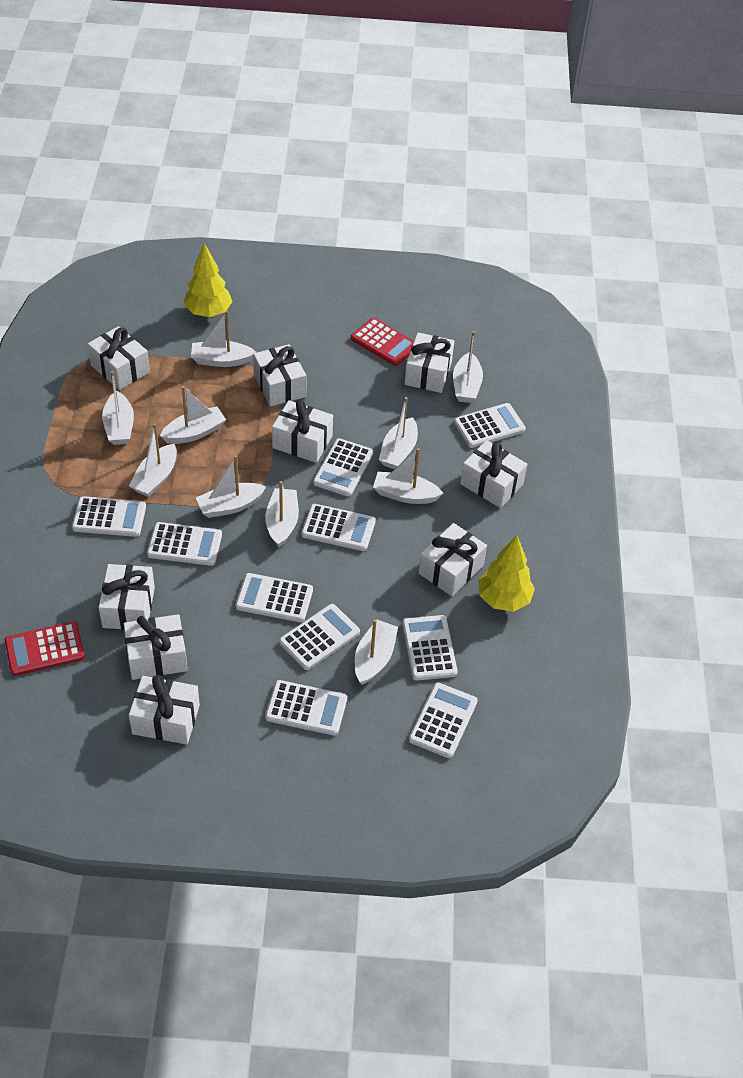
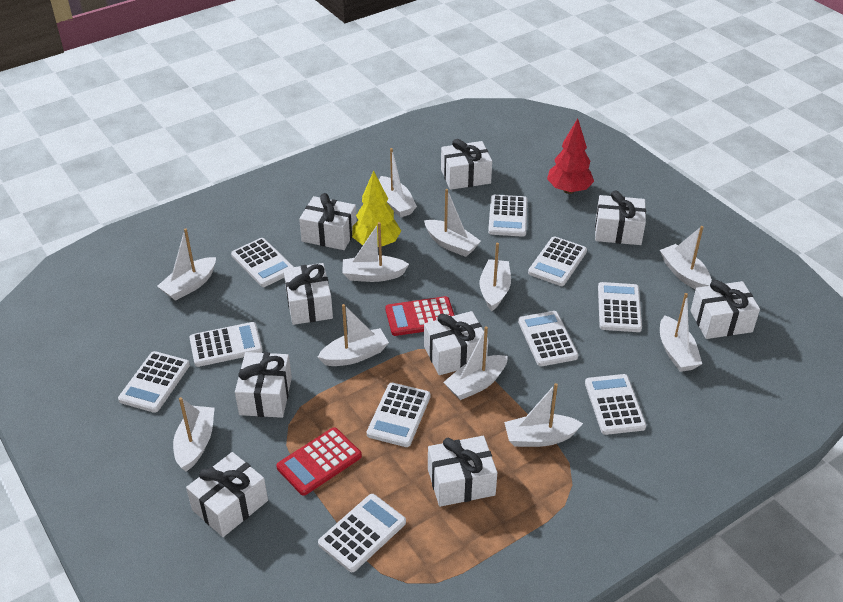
red tree: 0 -> 1
white boat: 10 -> 11
yellow tree: 2 -> 1

